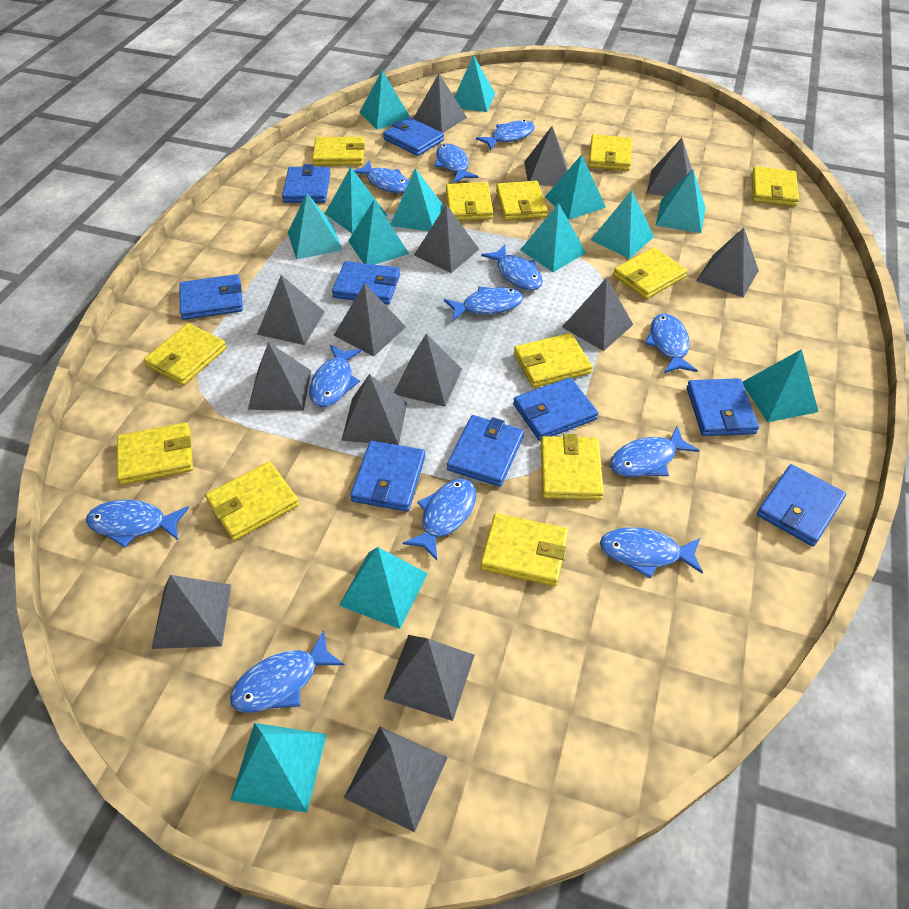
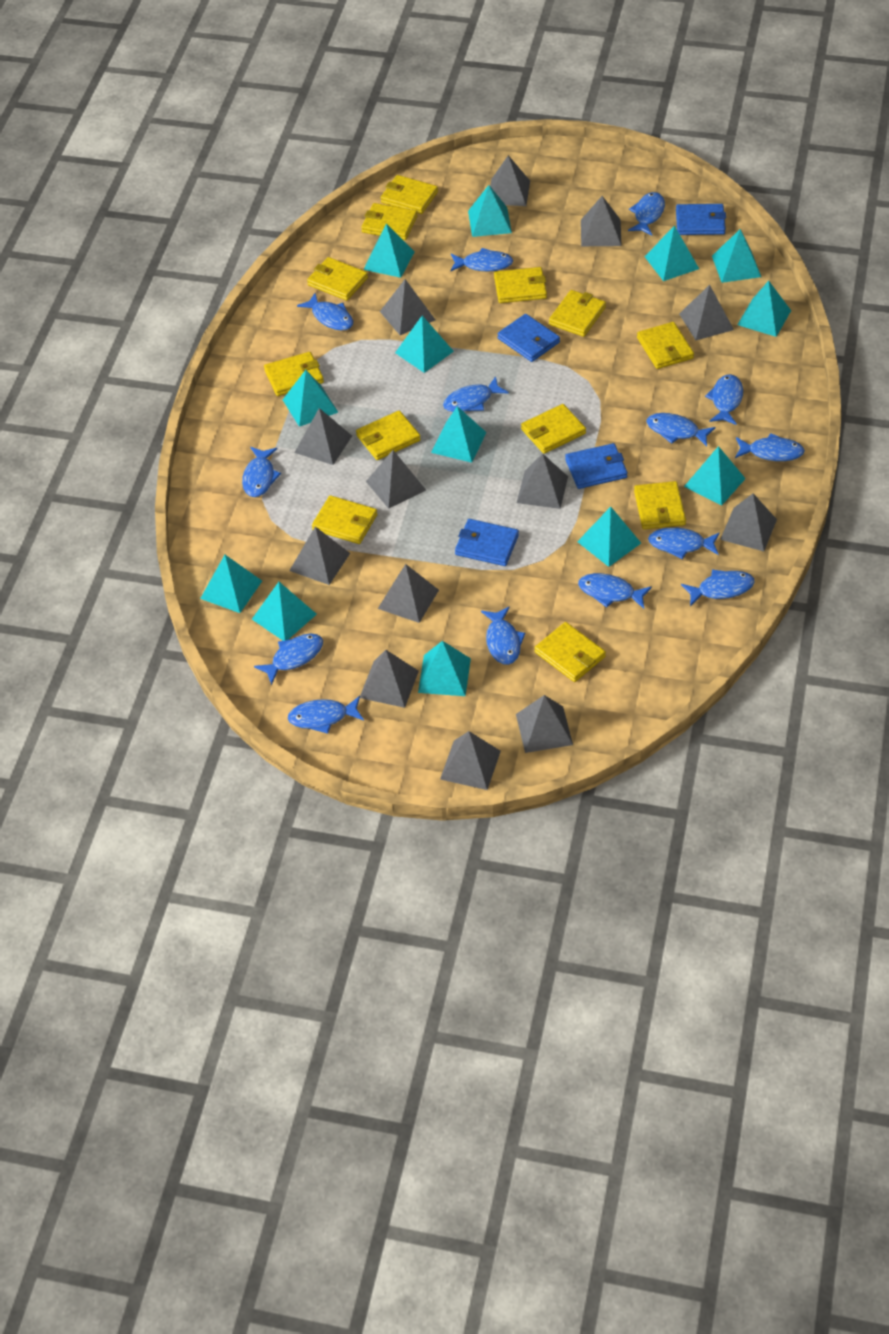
blue fish: 12 -> 14
blue wallet: 9 -> 4
grey pyramid: 14 -> 13

